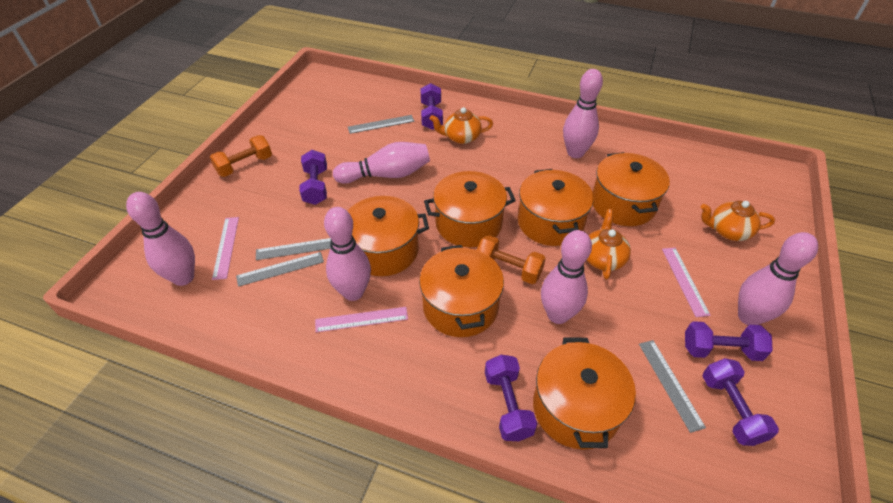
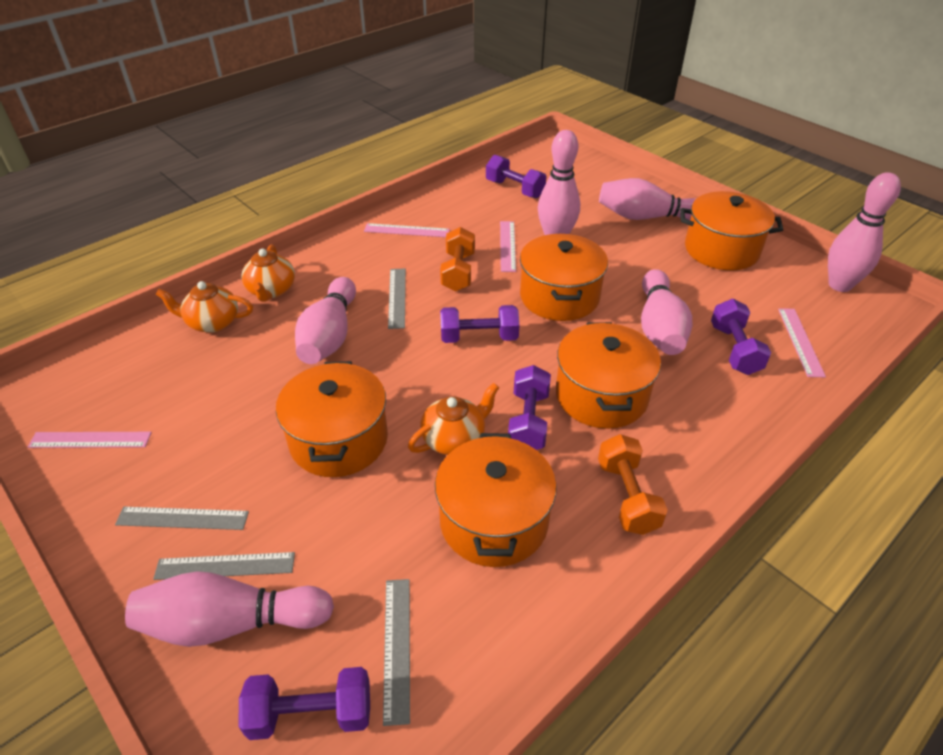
orange pot: 6 -> 5
pink ruler: 3 -> 4

